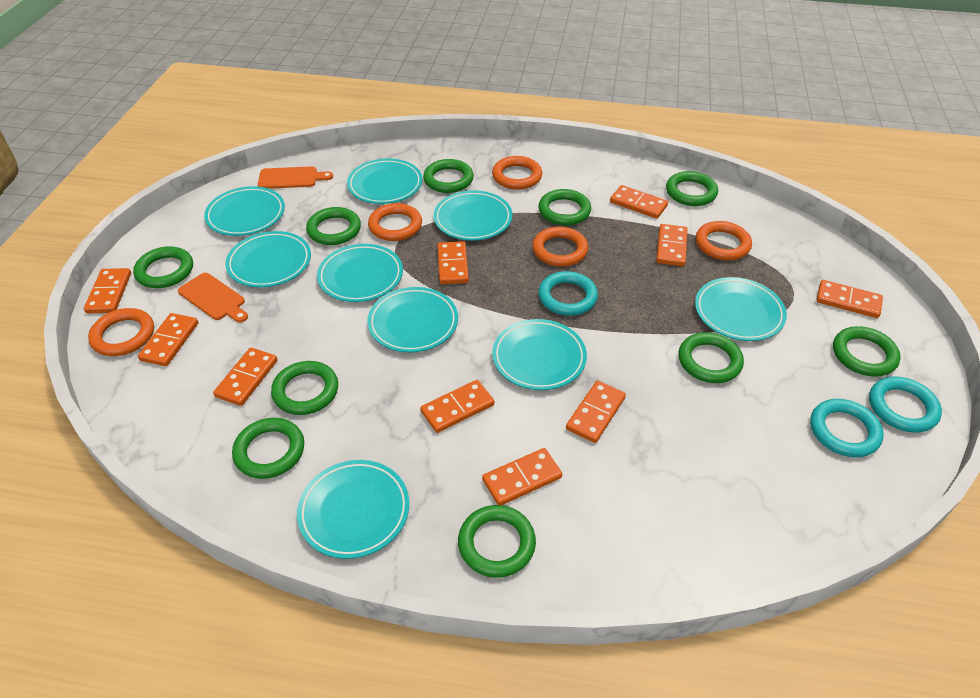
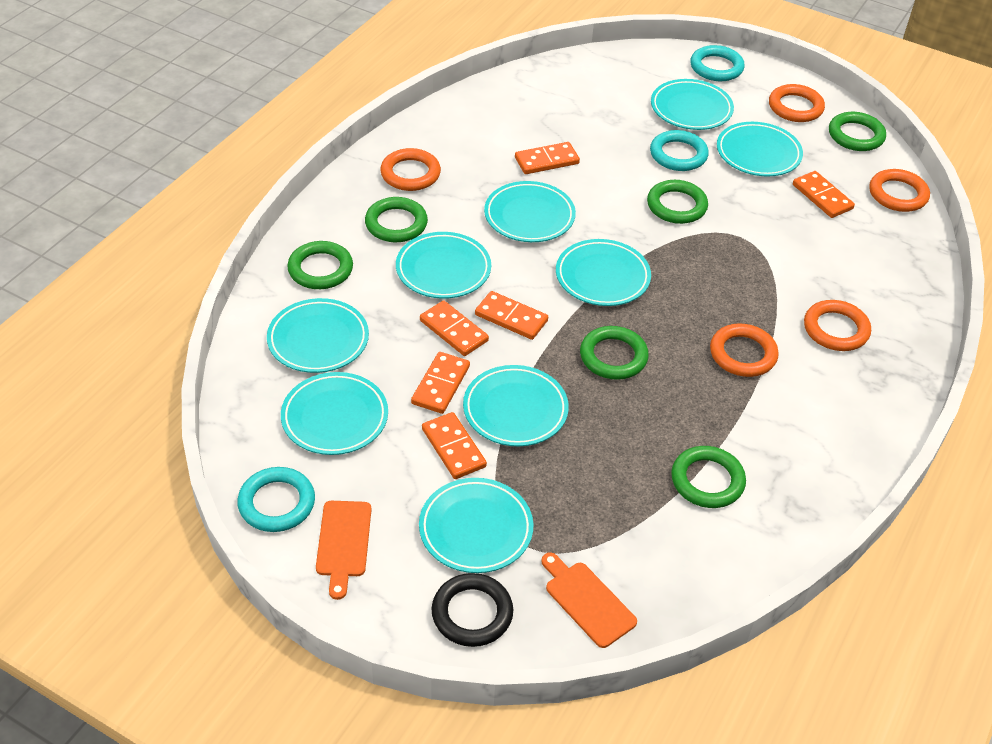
black ring: 0 -> 1
green ring: 10 -> 6
orange domino: 10 -> 6

